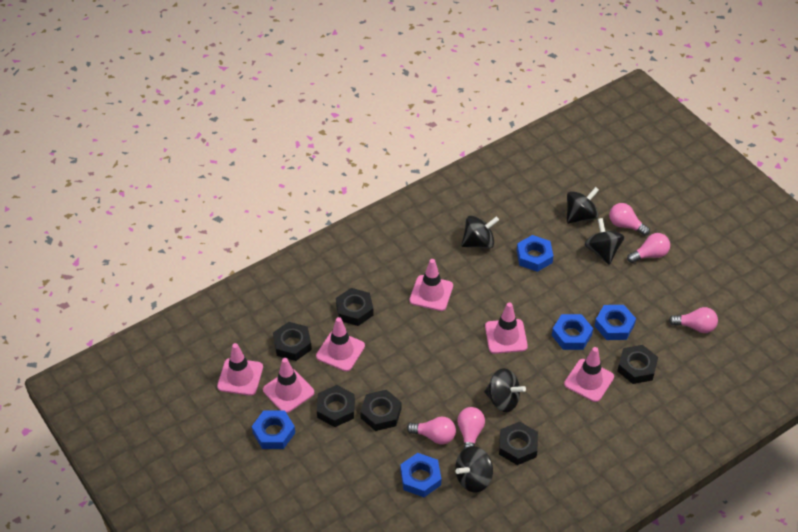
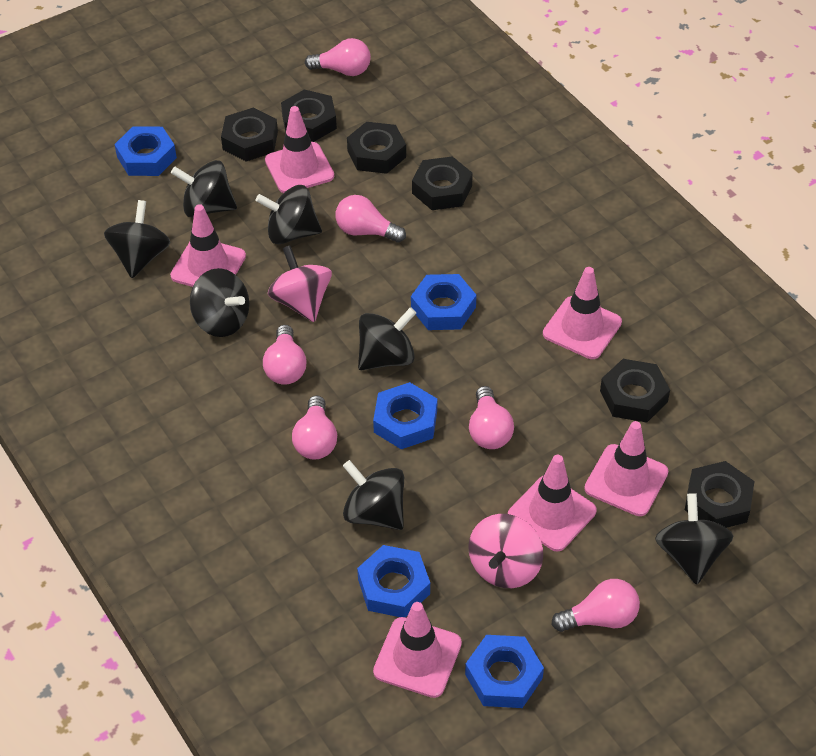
black spinning top: 5 -> 7
pink light bulb: 5 -> 6
pink spinning top: 0 -> 2

